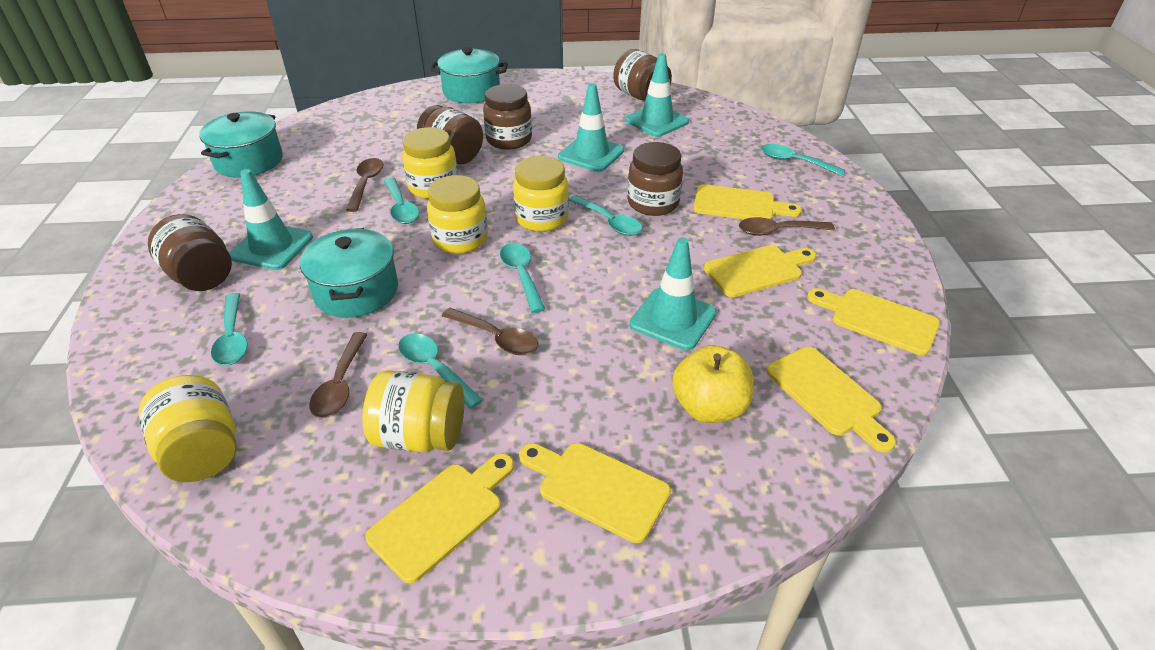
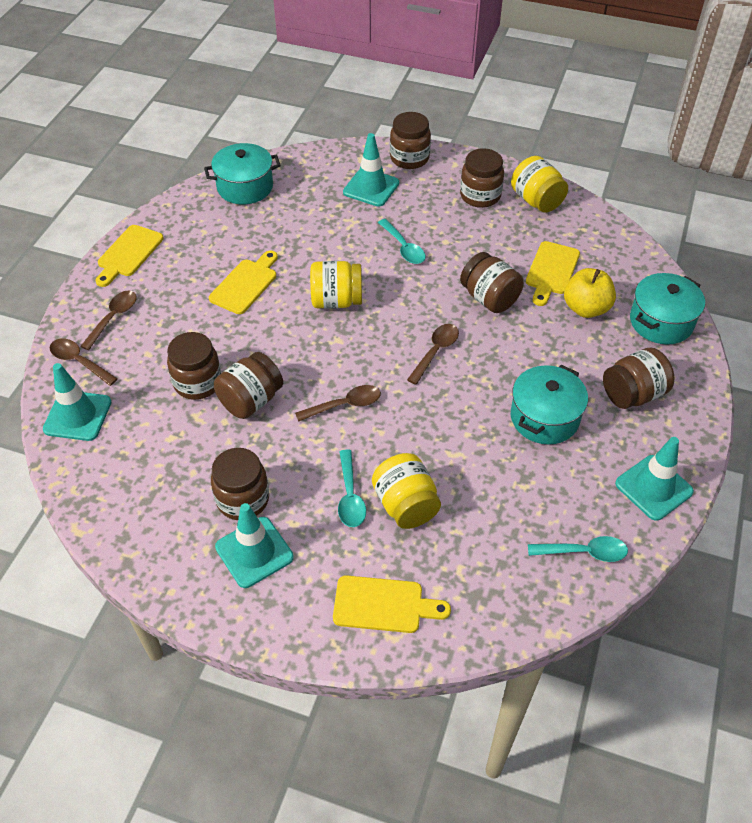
brown jar: 5 -> 7
turquoise spoon: 6 -> 3
yellow cutting board: 6 -> 4
yellow jar: 5 -> 3

